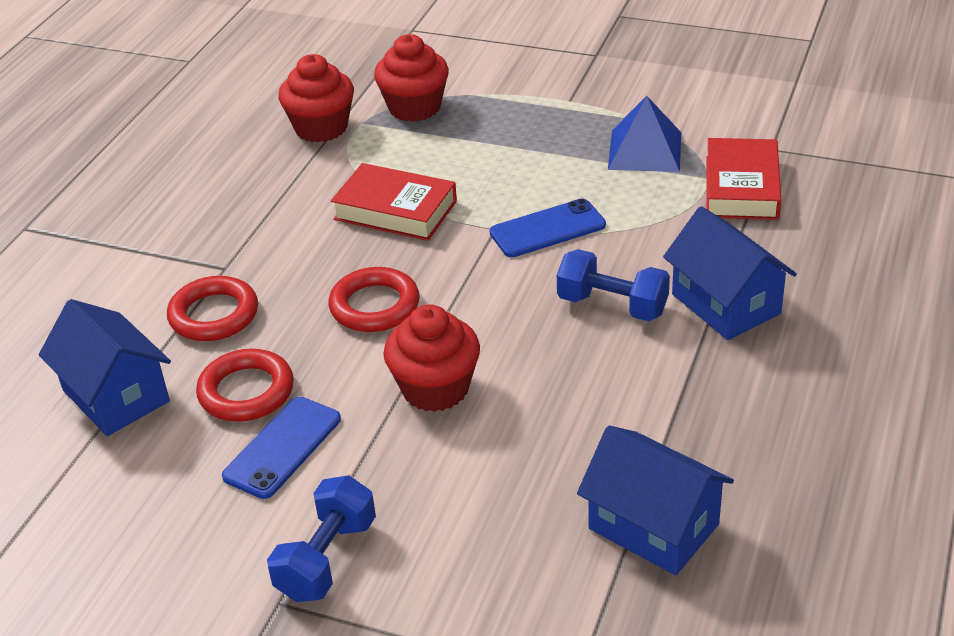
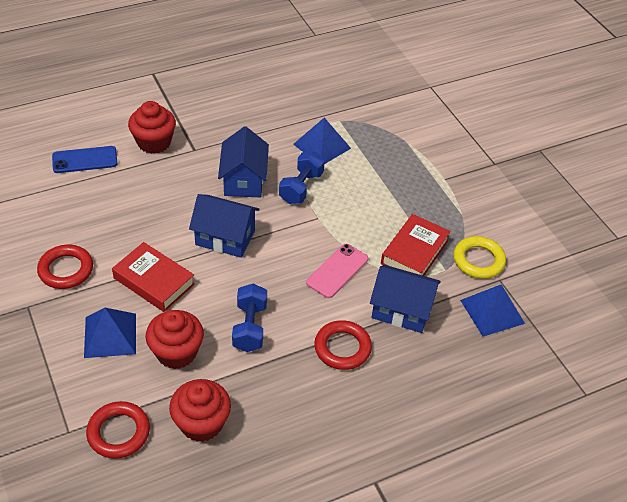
blue phone: 2 -> 1
blue pyramid: 1 -> 3
pink phone: 0 -> 1
yellow ring: 0 -> 1

